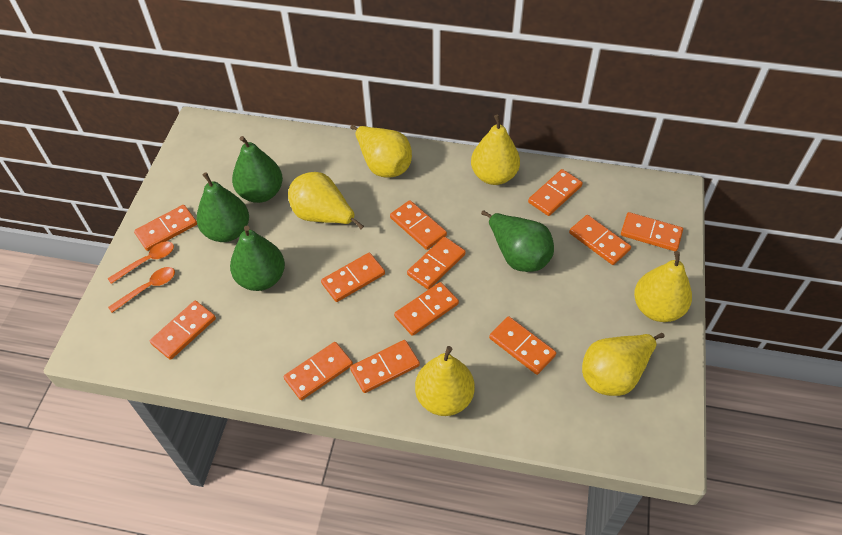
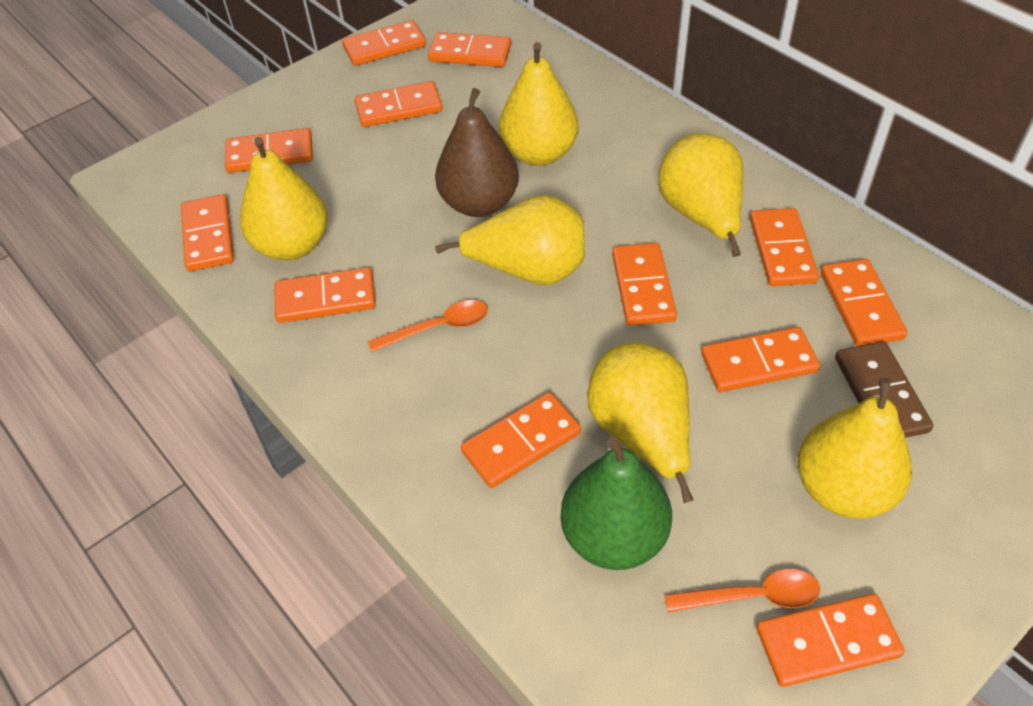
brown domino: 0 -> 1
brown pear: 0 -> 1
green pear: 4 -> 1

